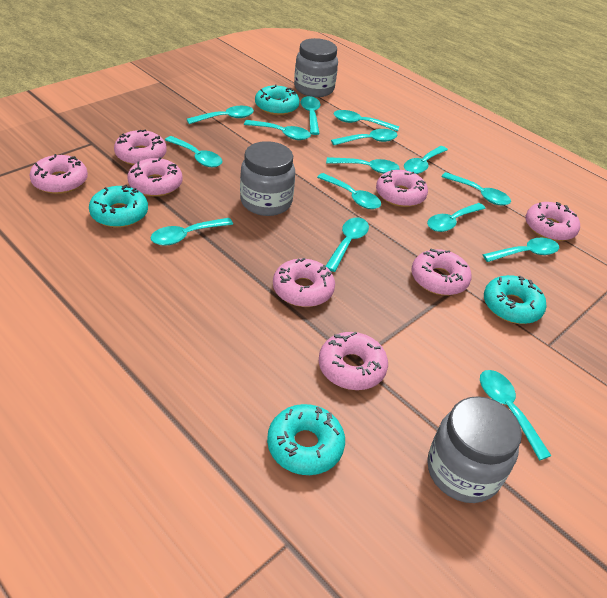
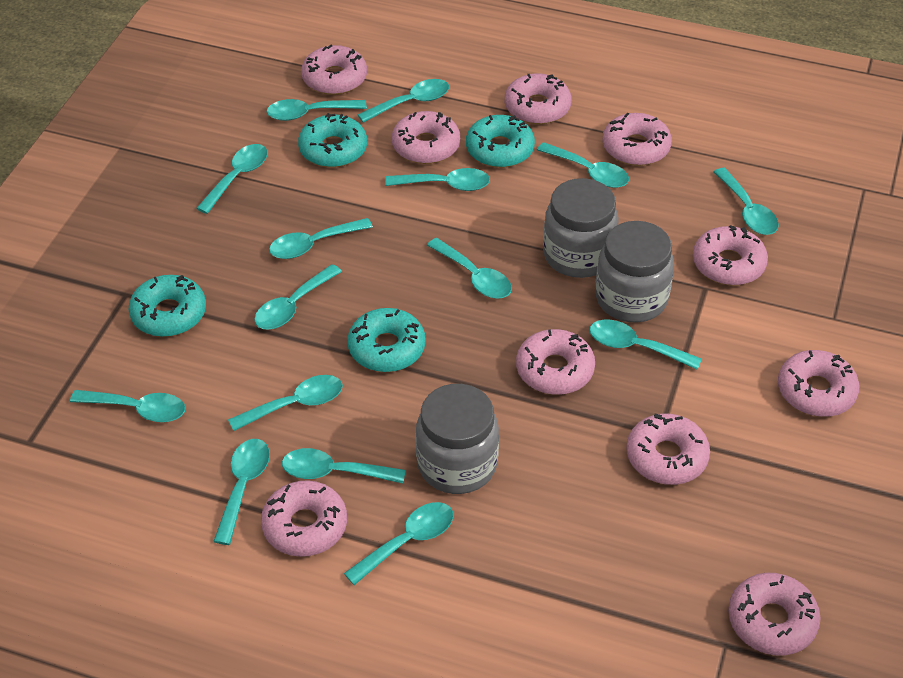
pink donut: 8 -> 10

